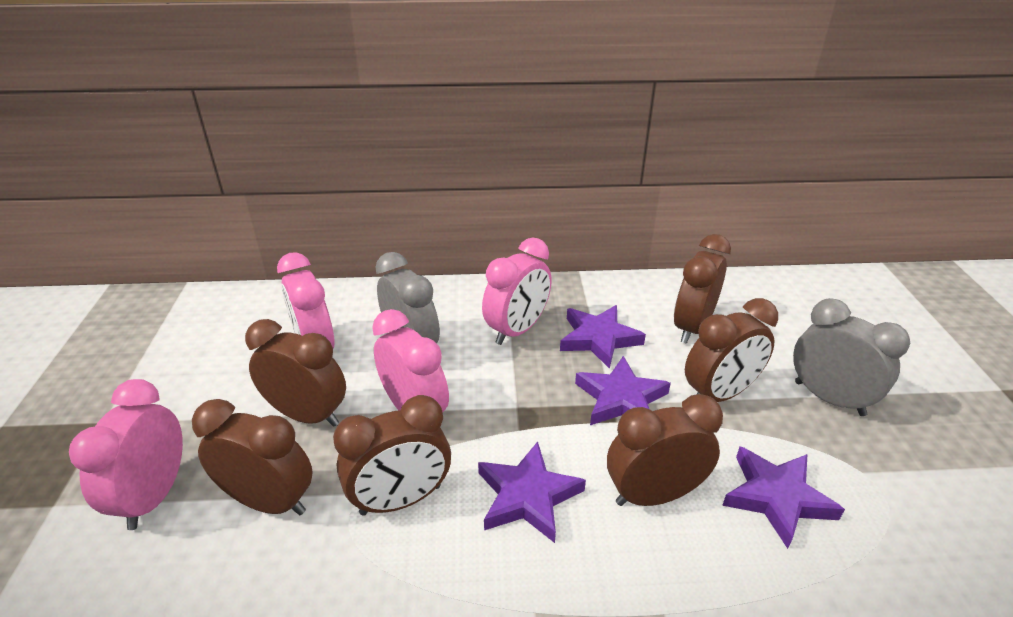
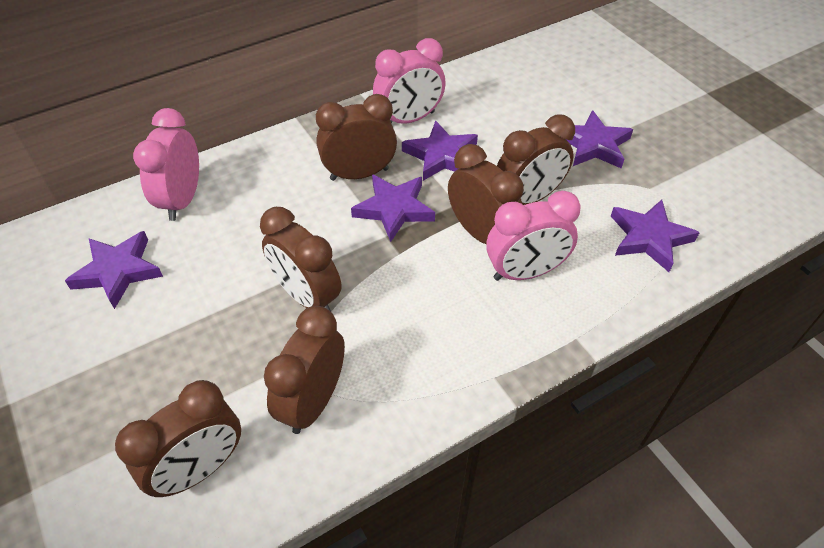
grey clock: 2 -> 0
pink clock: 4 -> 3
purple star: 4 -> 5

